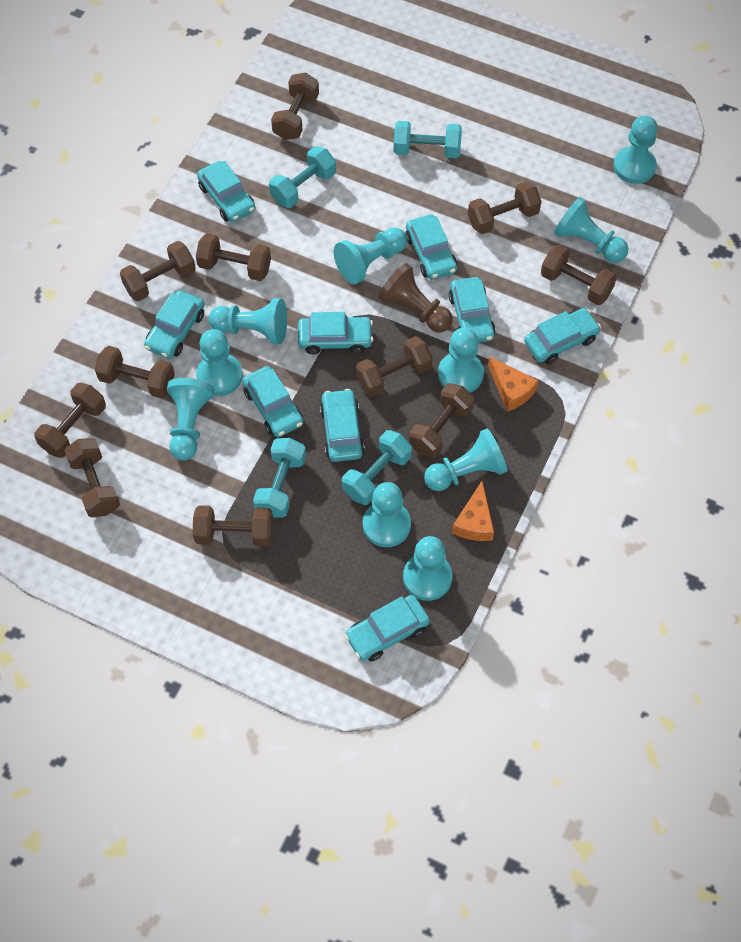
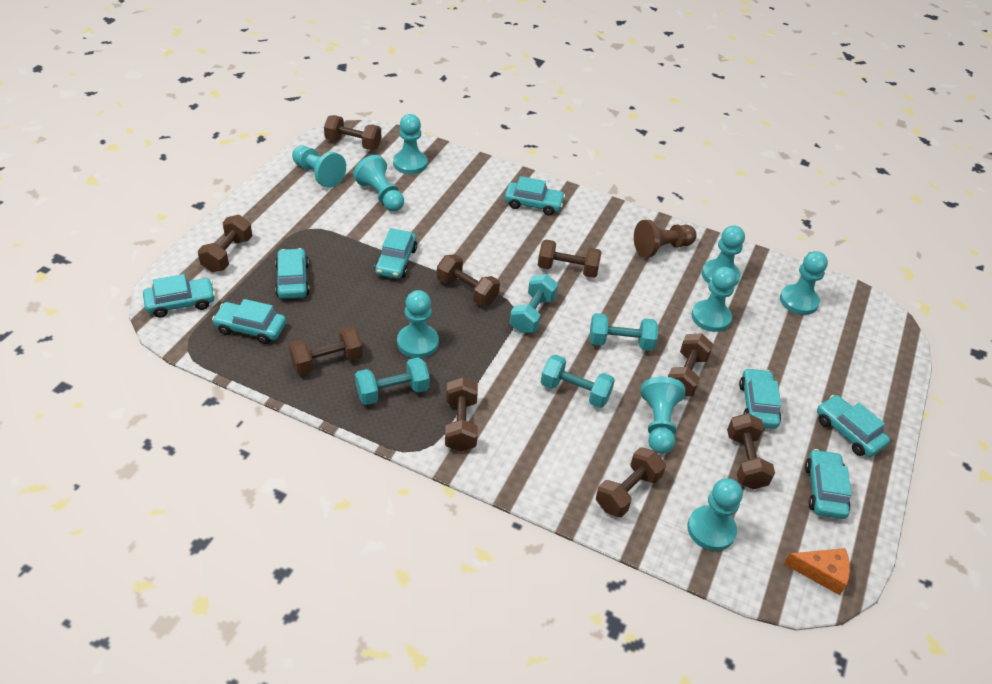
brown dumbbell: 11 -> 9
orange cheese: 2 -> 1
turquoise car: 9 -> 8
turquoise pawn: 10 -> 9

